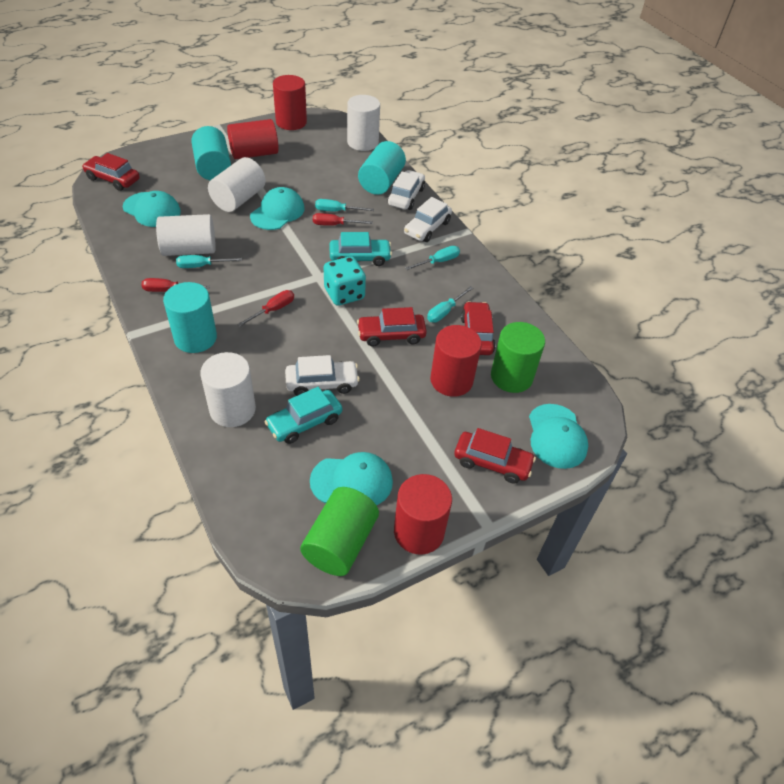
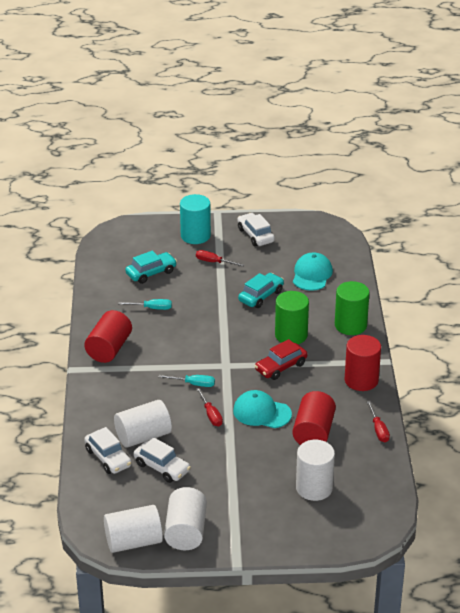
red car: 4 -> 1
red cylinder: 4 -> 3
turquoise cap: 4 -> 2
turquoise cylinder: 3 -> 1
turquoise dice: 1 -> 0
turquoise screwdriver: 4 -> 2

